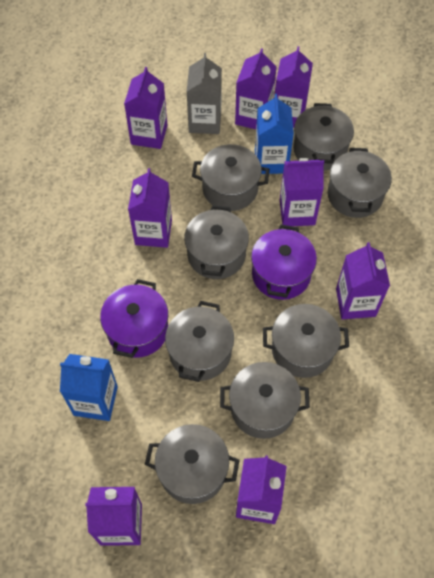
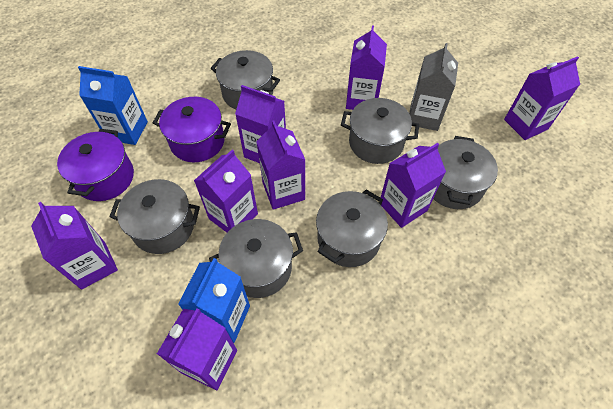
grey pot: 8 -> 6

